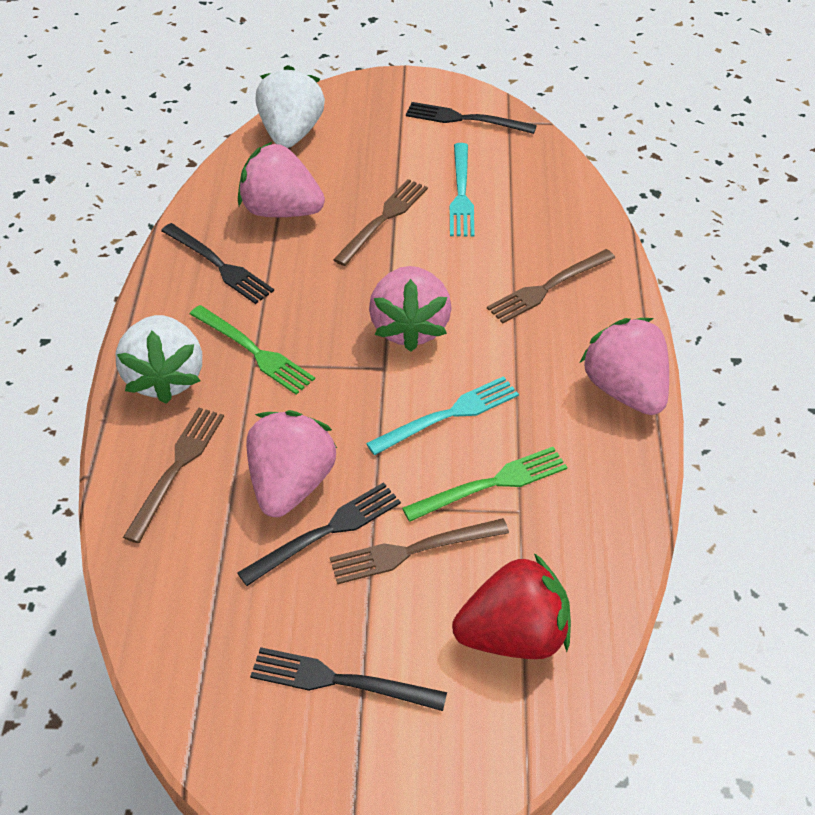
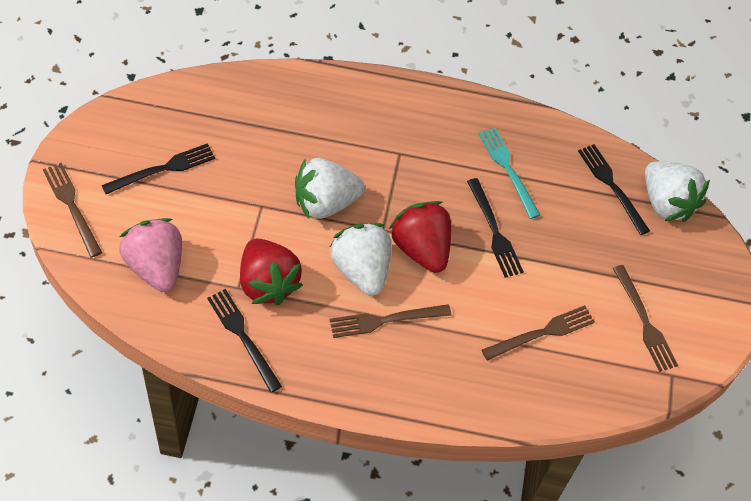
green fork: 2 -> 0
pink strawberry: 4 -> 1
red strawberry: 1 -> 2
turquoise fork: 2 -> 1
white strawberry: 2 -> 3

